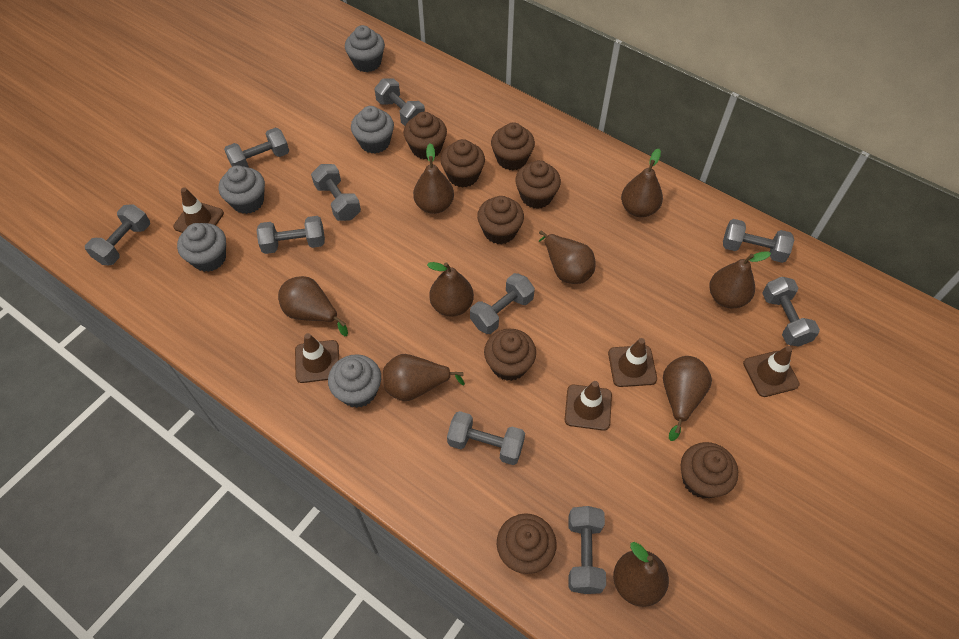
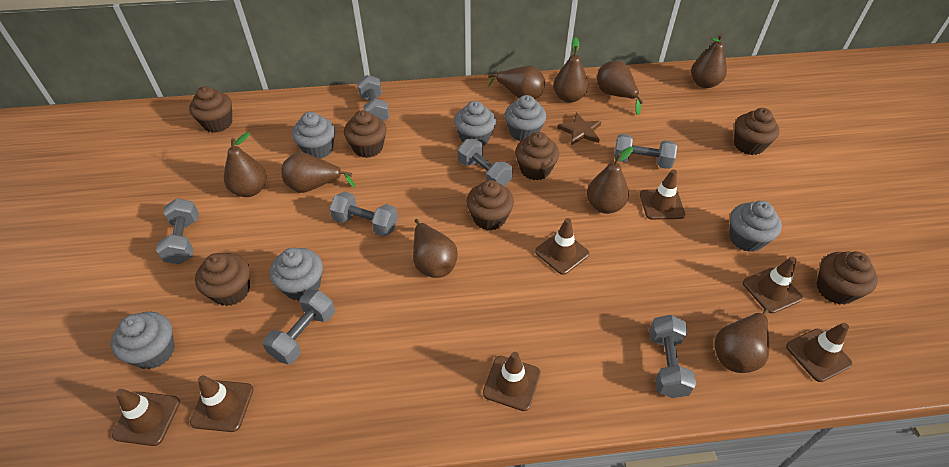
brown cupcake: 8 -> 7
brown star: 0 -> 1
brown traffic cone: 5 -> 7
grey cupcake: 5 -> 6
grey dumbbell: 10 -> 7

